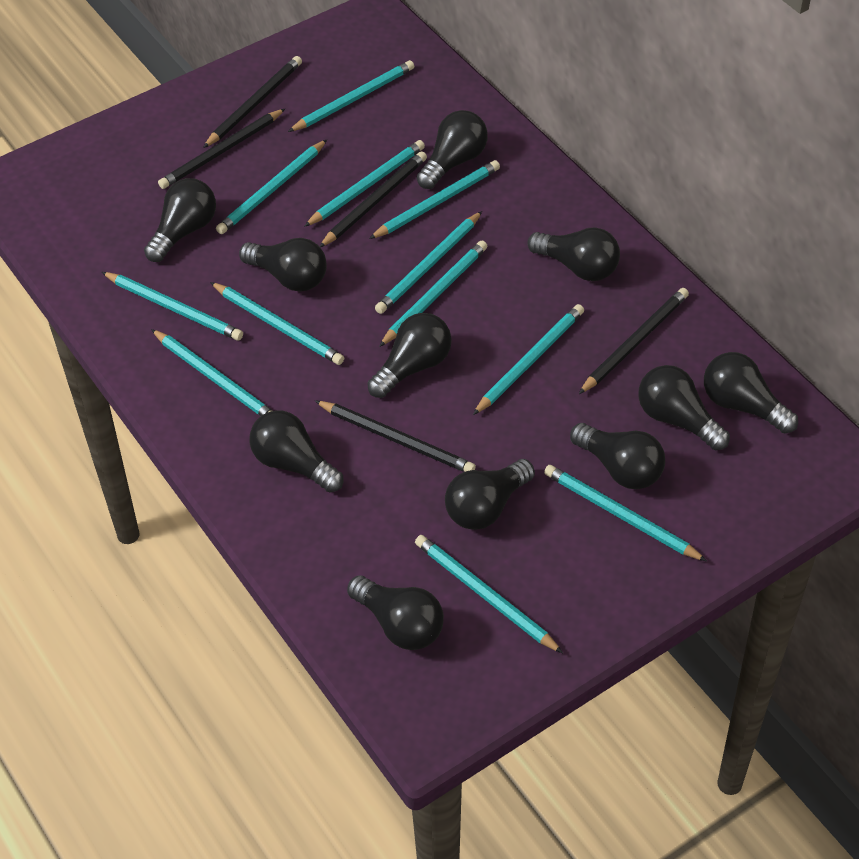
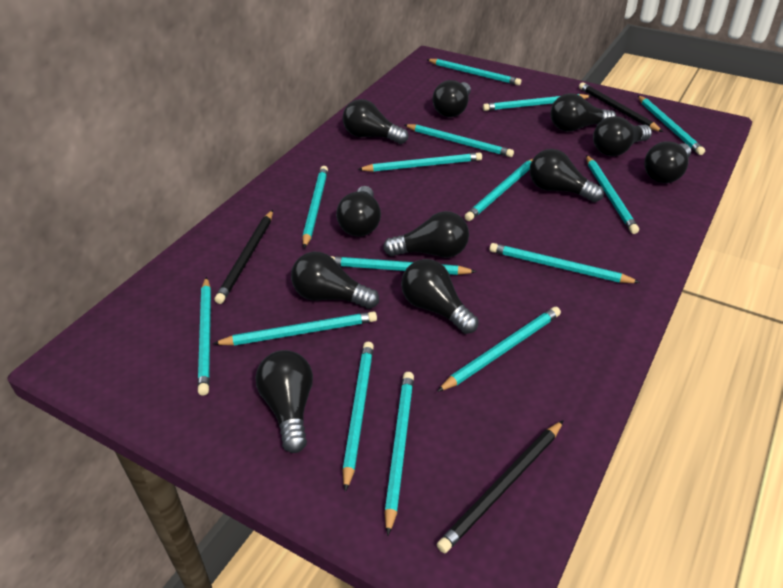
black pencil: 5 -> 3
turquoise pencil: 12 -> 15

